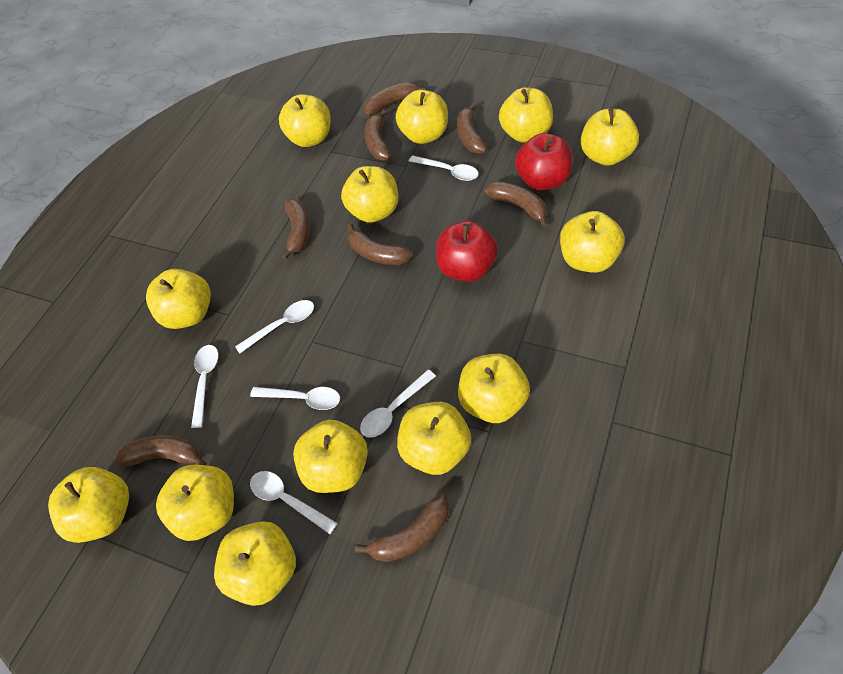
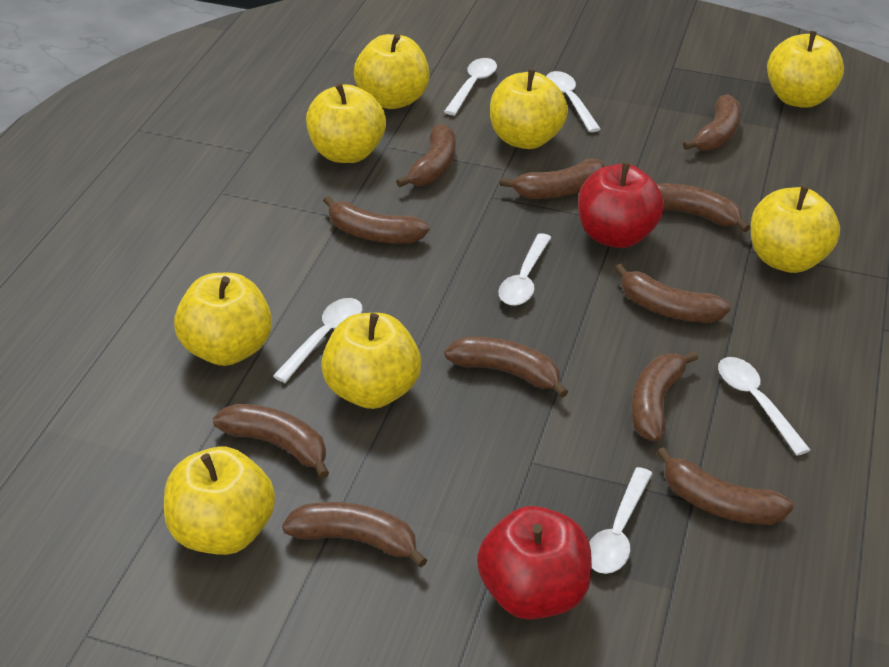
brown banana: 8 -> 11
yellow apple: 13 -> 8

